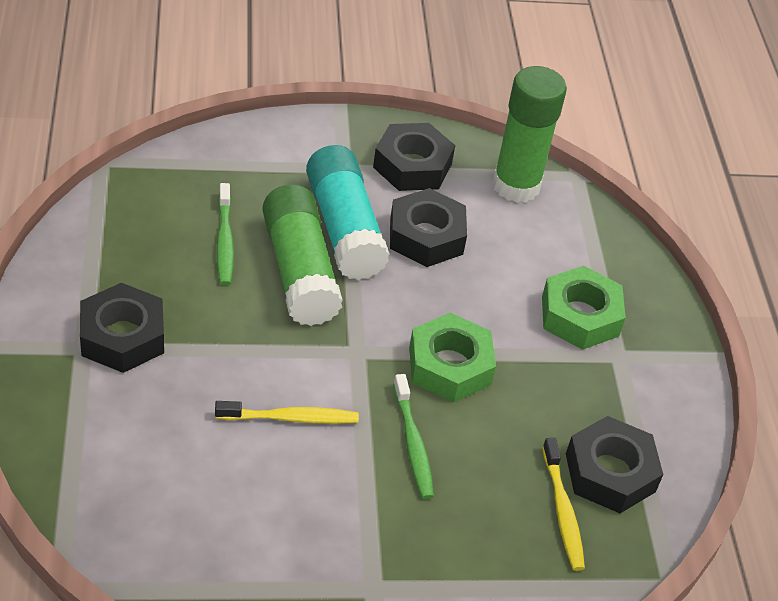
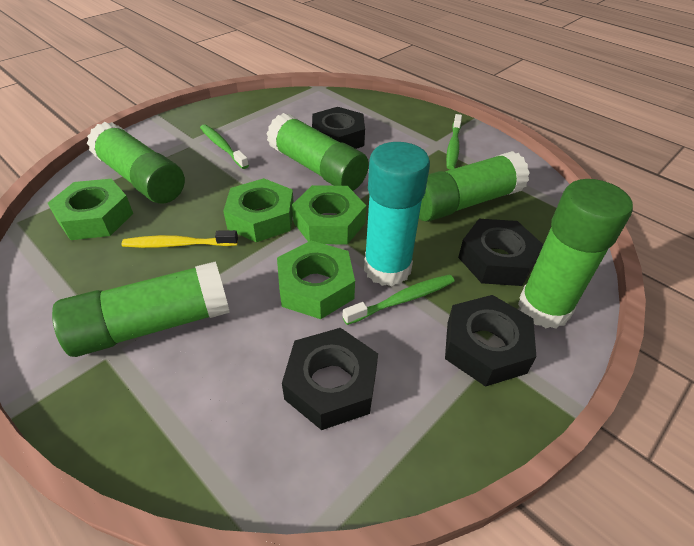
green glue stick: 2 -> 5
green nut: 2 -> 4
green toothbrush: 2 -> 3
yellow toothbrush: 2 -> 1

